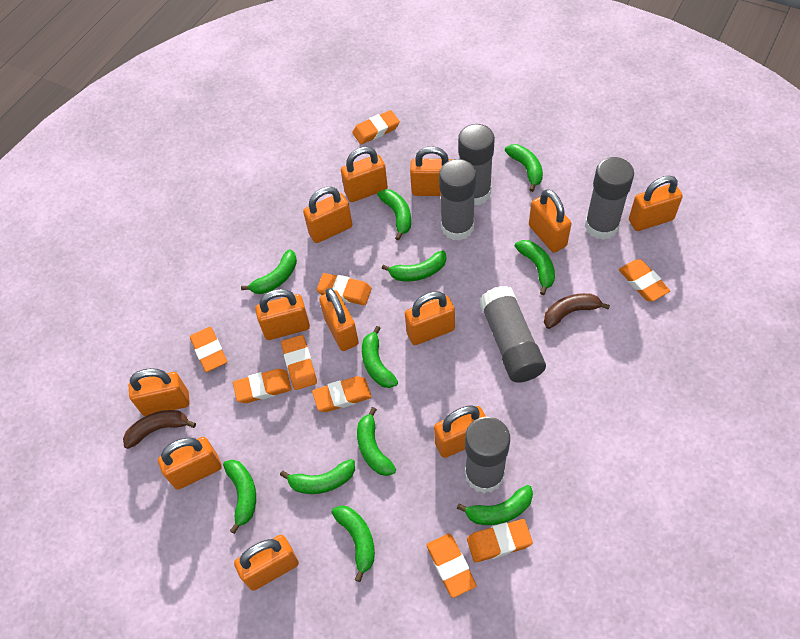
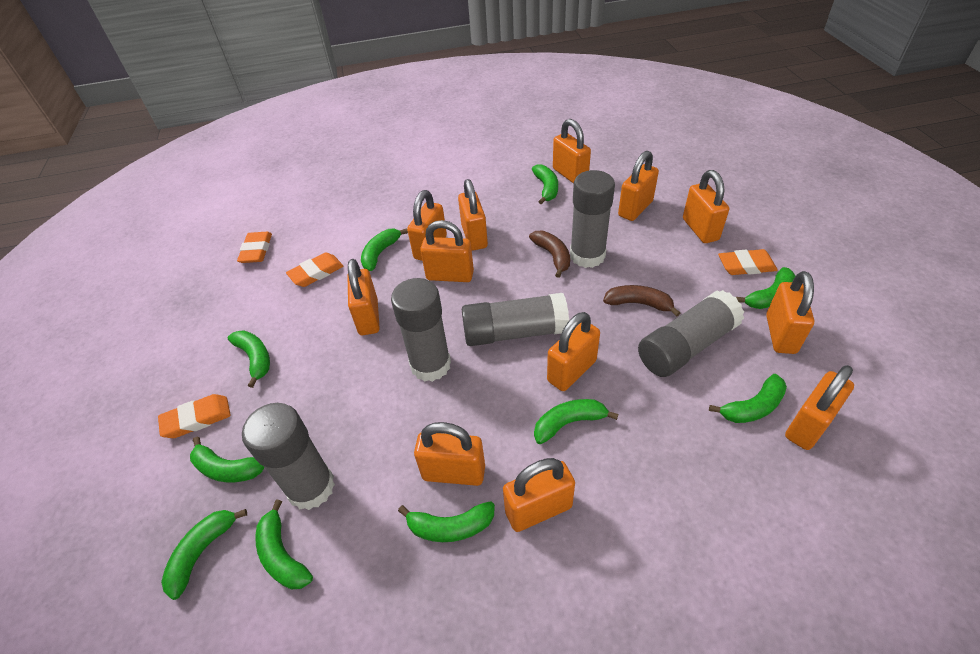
green banana: 11 -> 10
orange eraser: 9 -> 4

